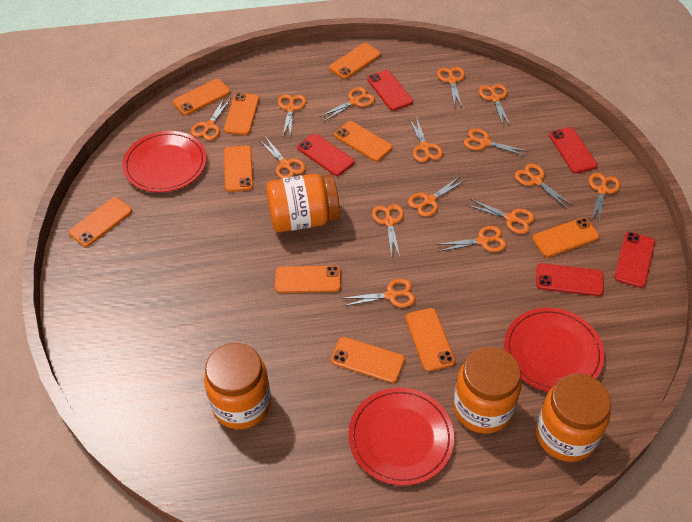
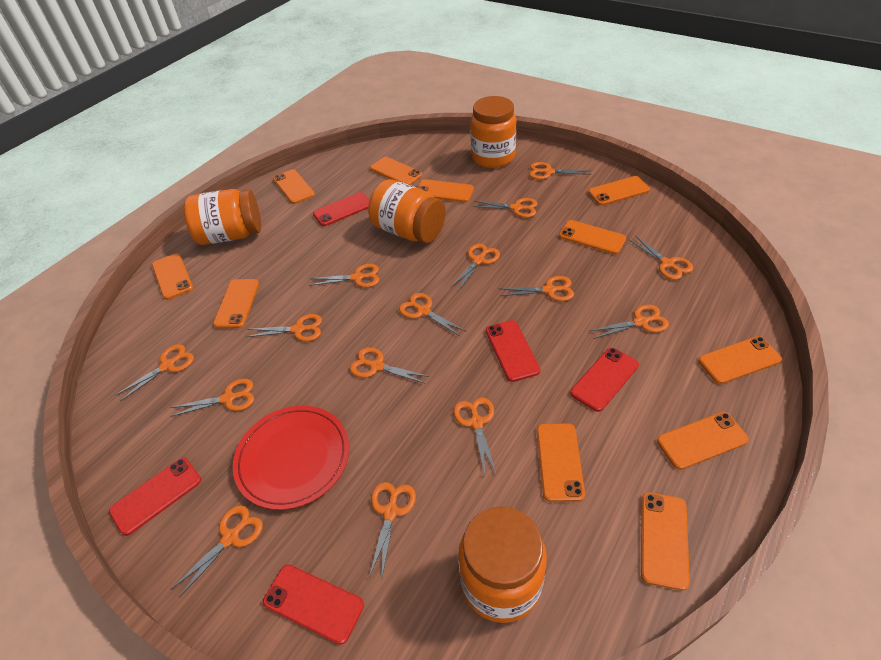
orange phone: 10 -> 11
red plate: 3 -> 1

